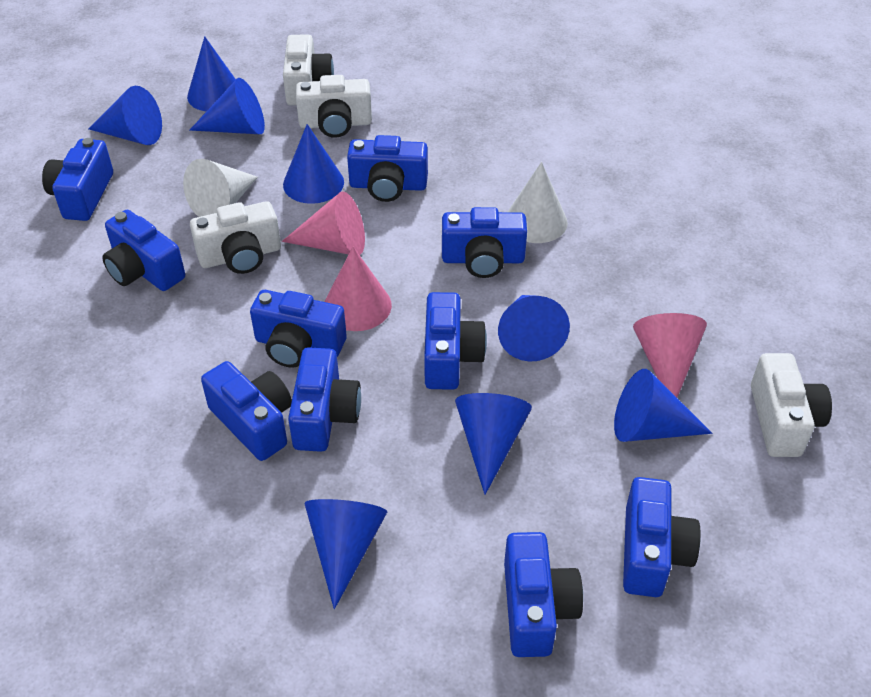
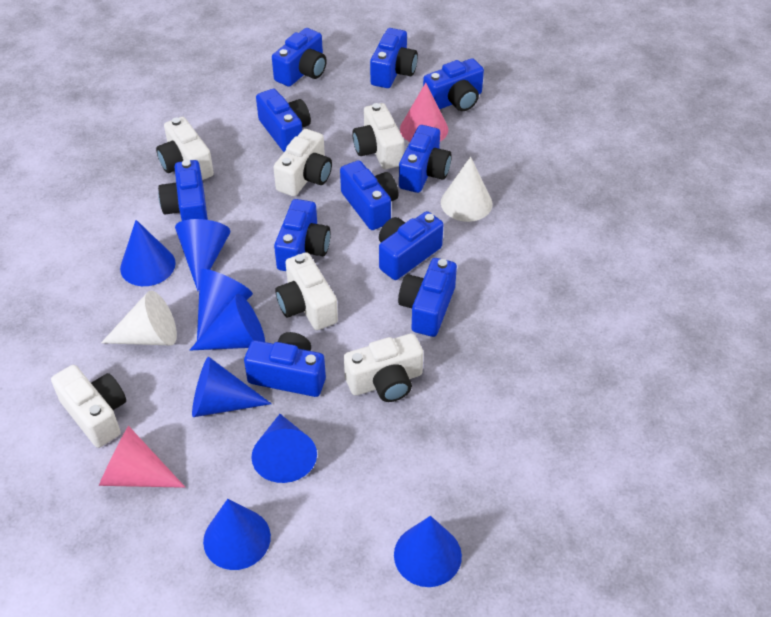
blue camera: 10 -> 11
pink cone: 3 -> 2
white camera: 4 -> 6

